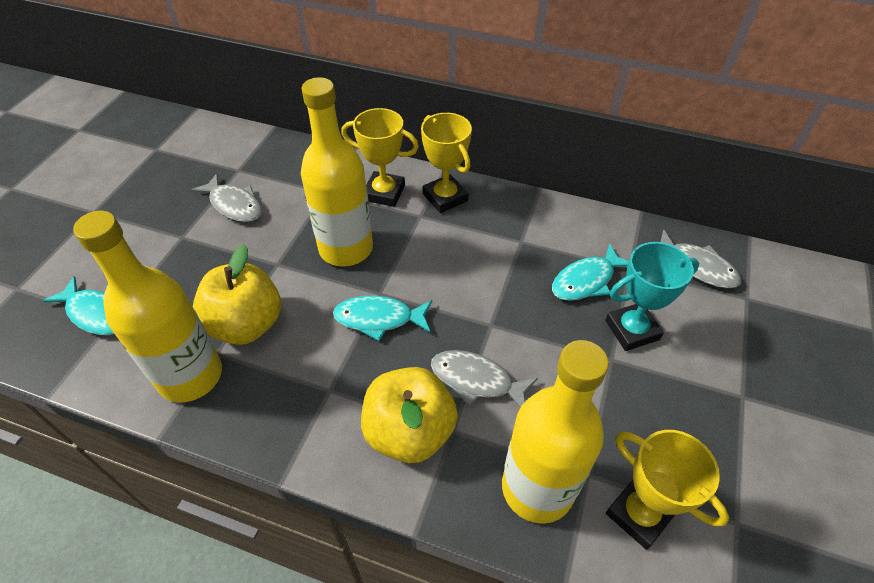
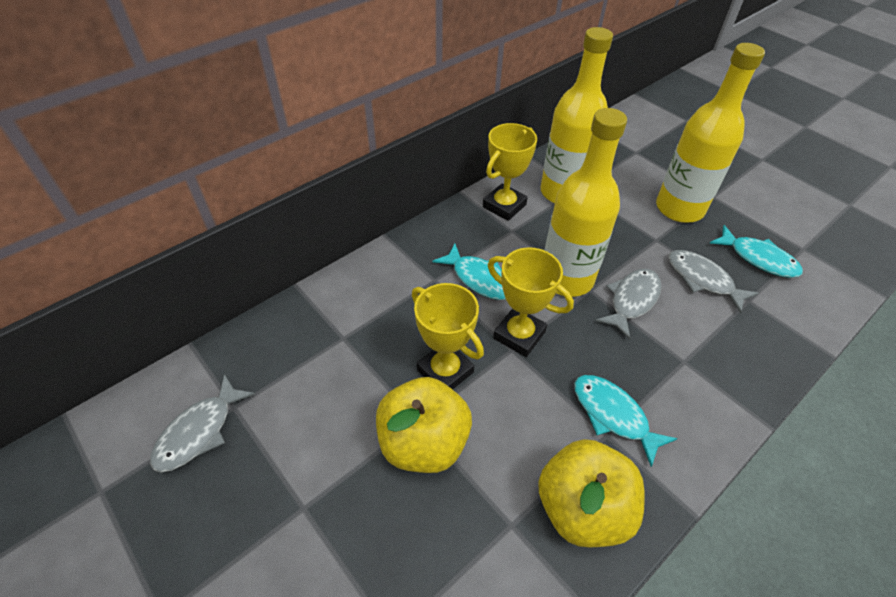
turquoise trophy: 1 -> 0

